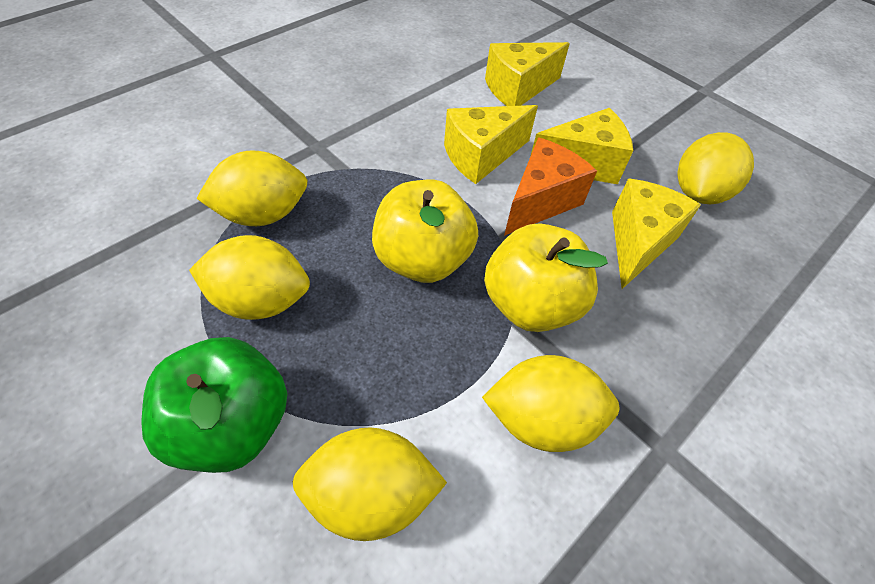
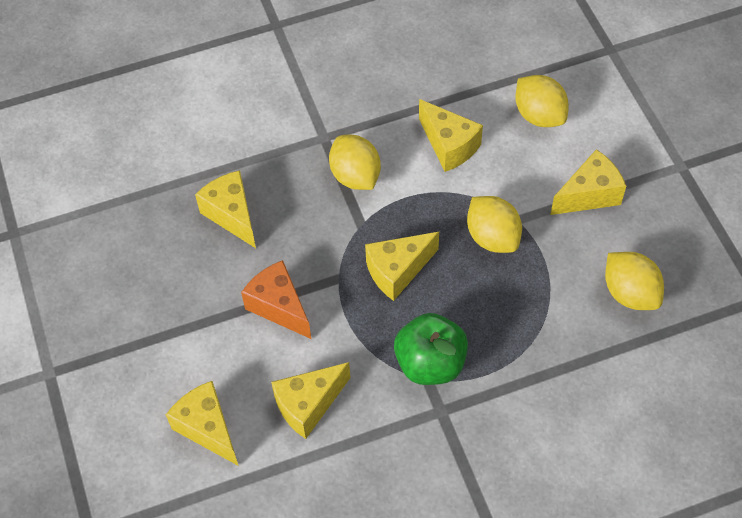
yellow apple: 2 -> 0
yellow cheese: 4 -> 6
yellow lemon: 5 -> 4

